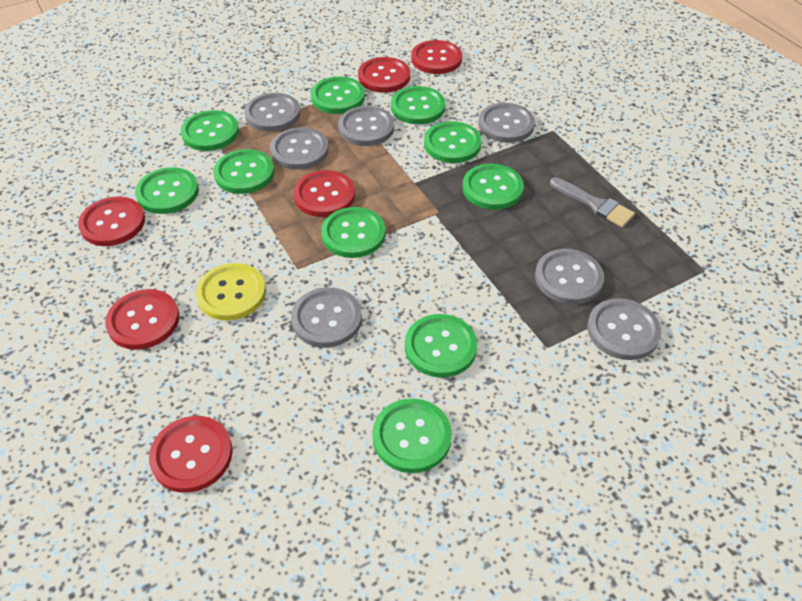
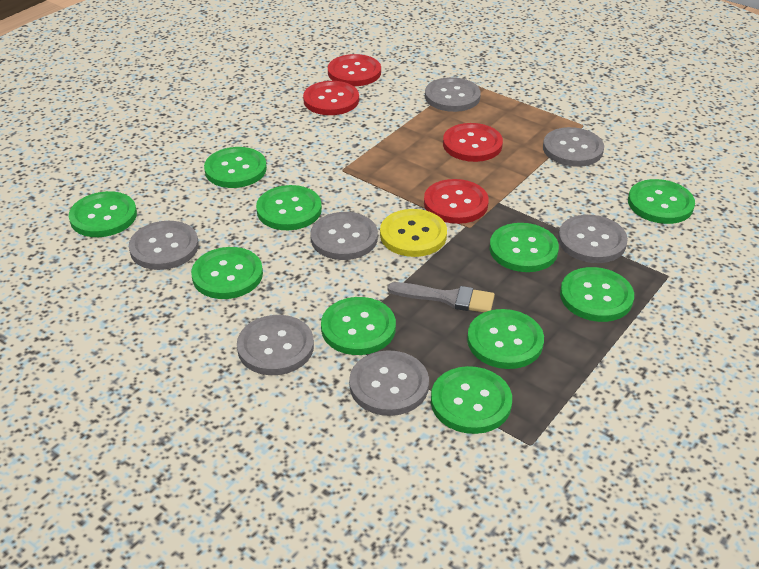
red button: 6 -> 4

